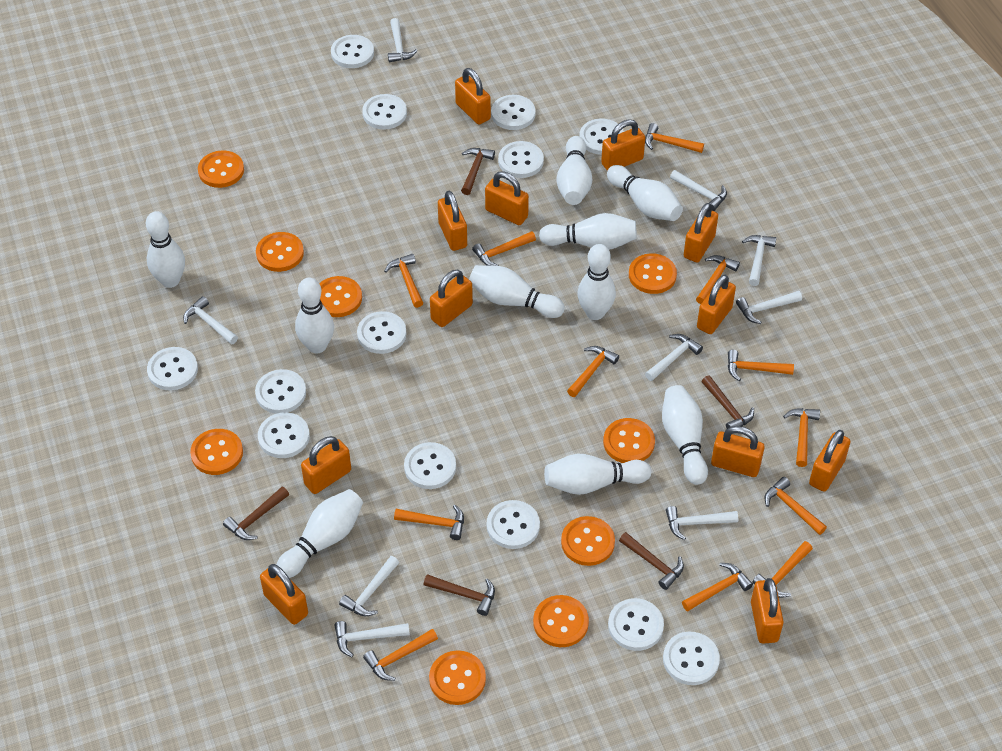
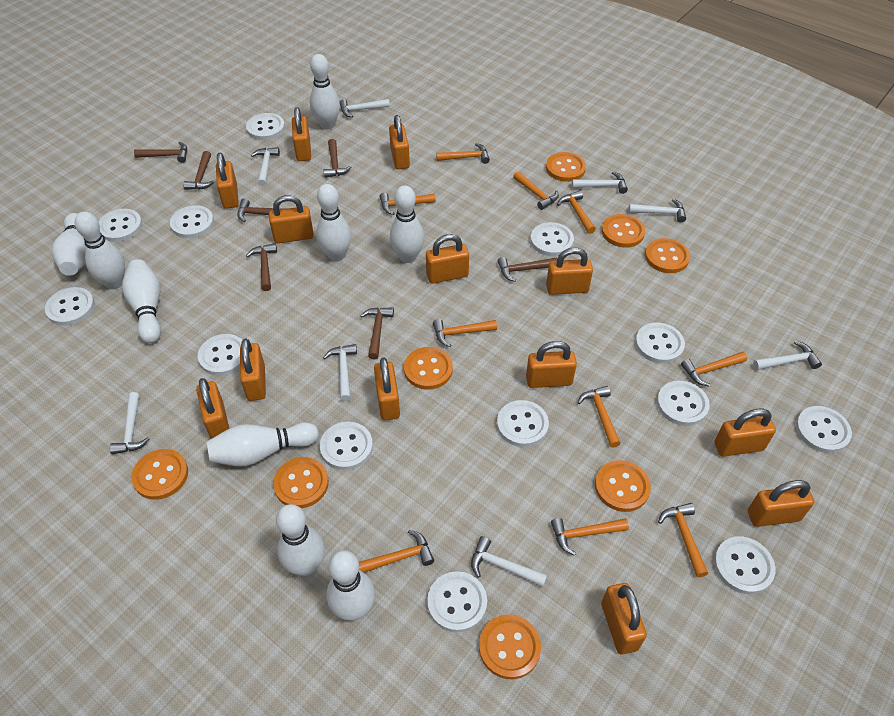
brown hammer: 5 -> 7
orange button: 9 -> 8
orange hammer: 12 -> 10
orange padlock: 12 -> 13
white bowling pin: 10 -> 9
white hammer: 9 -> 8

